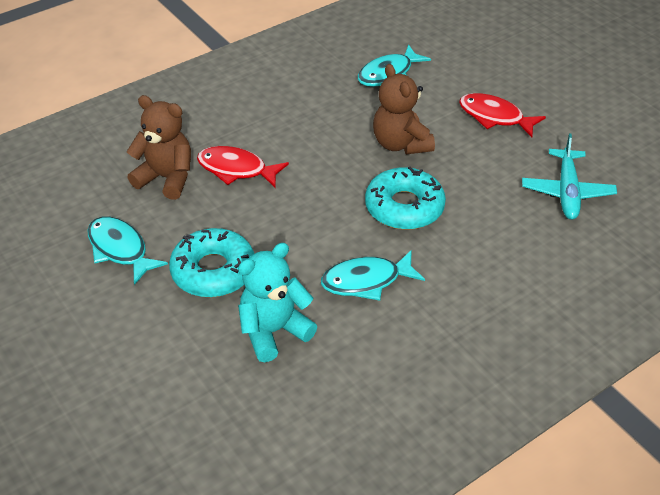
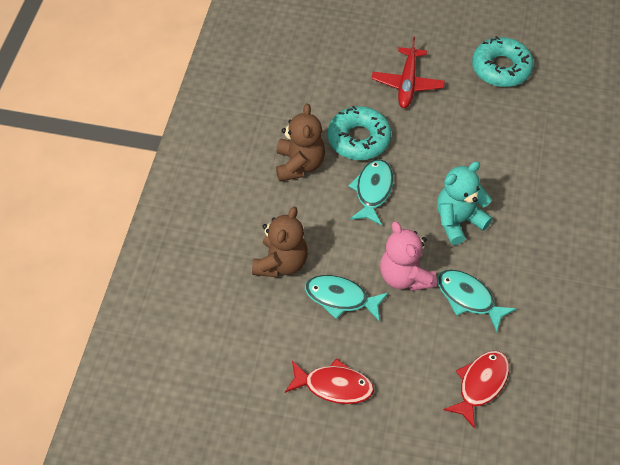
pink teddy bear: 0 -> 1
red plane: 0 -> 1
turquoise plane: 1 -> 0

